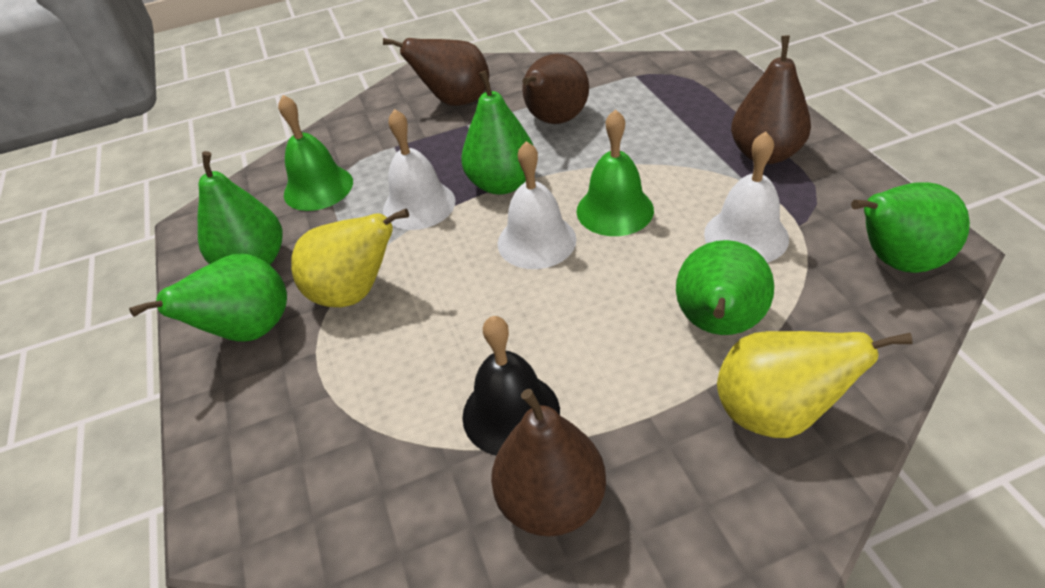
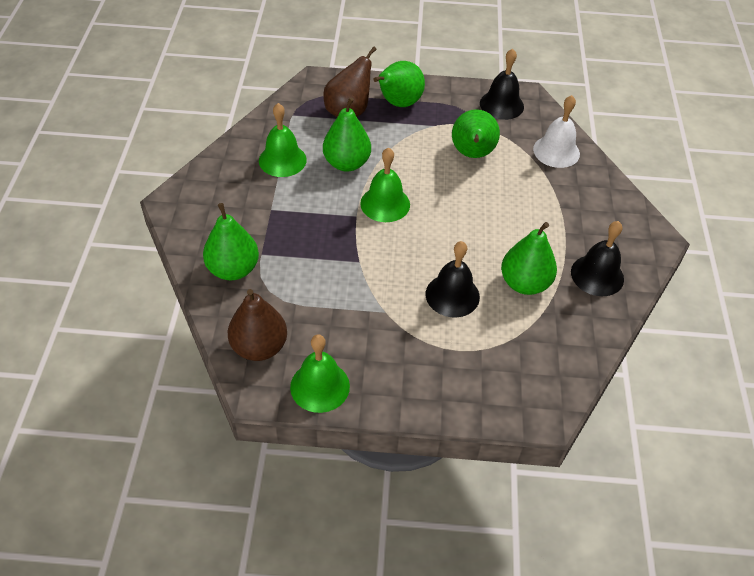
black bell: 1 -> 3
brown pear: 4 -> 2
green bell: 2 -> 3
white bell: 3 -> 1
yellow pear: 2 -> 0

